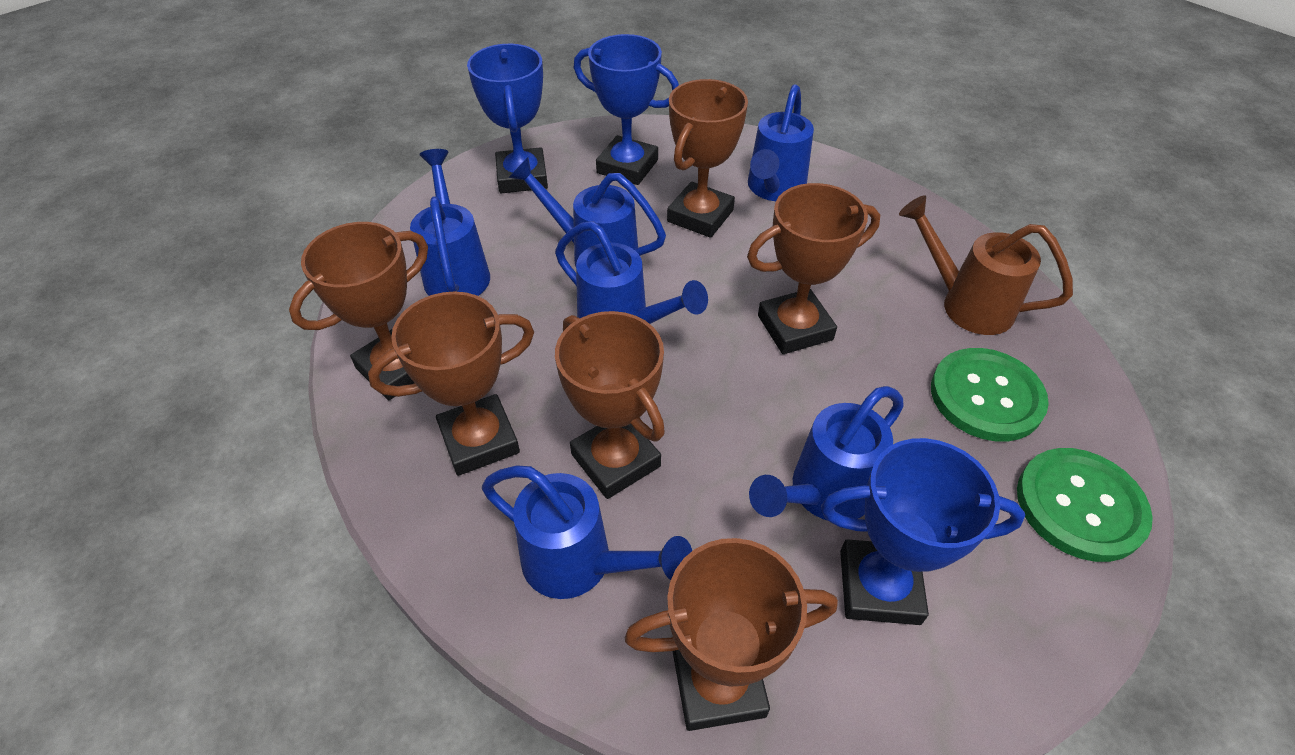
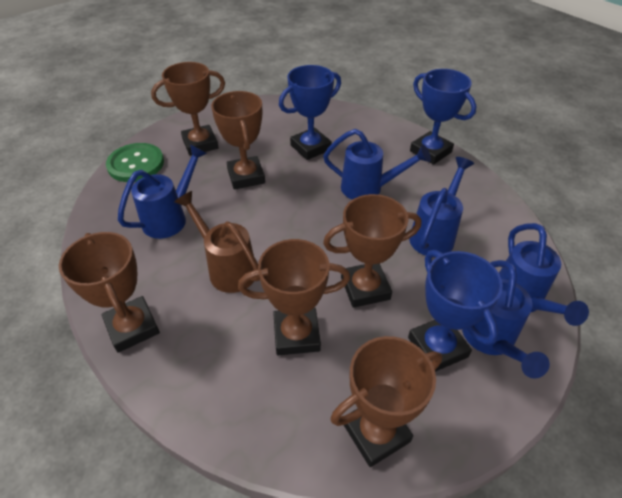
blue watering can: 6 -> 5
green button: 2 -> 1

